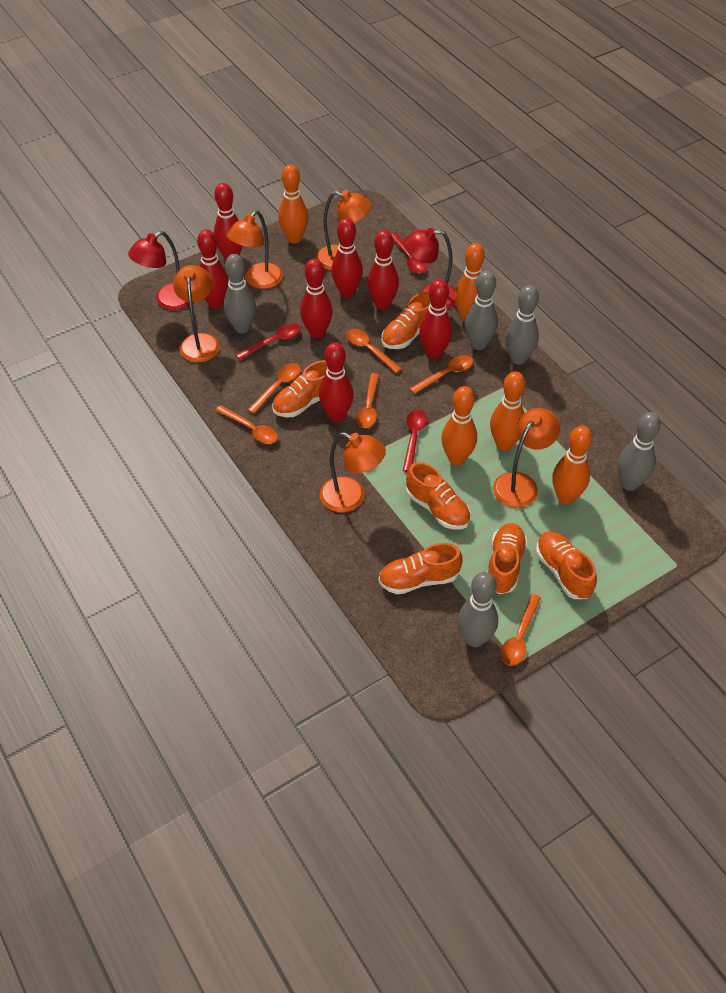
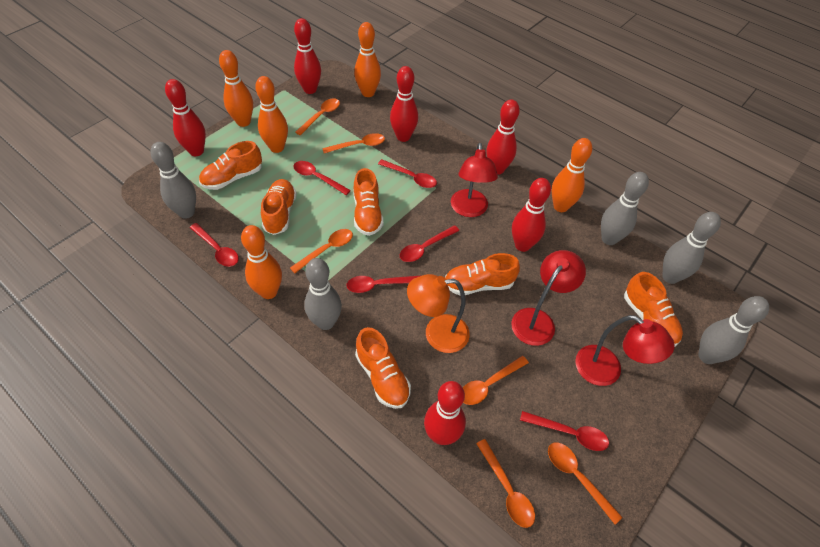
orange lamp: 5 -> 1
red bowling pin: 7 -> 6
red lamp: 2 -> 3
red spoon: 3 -> 6

